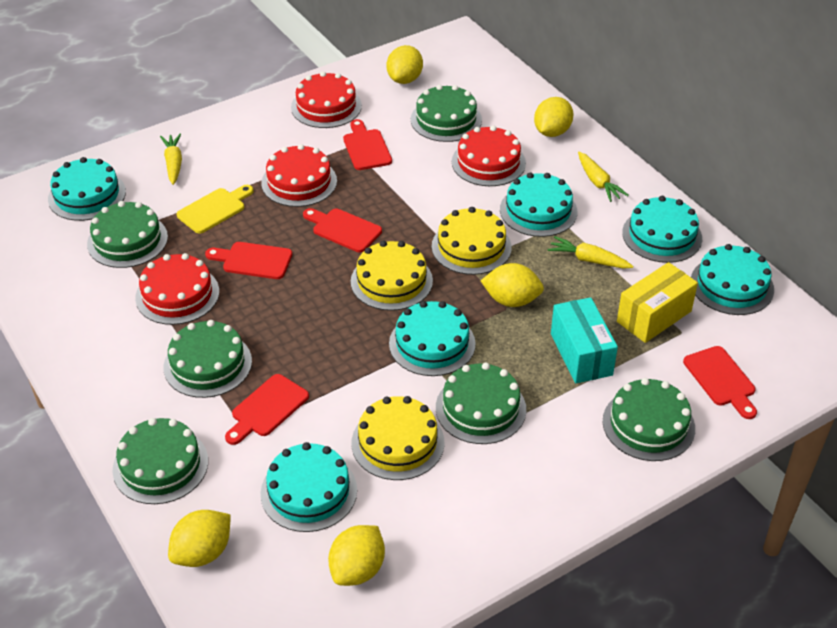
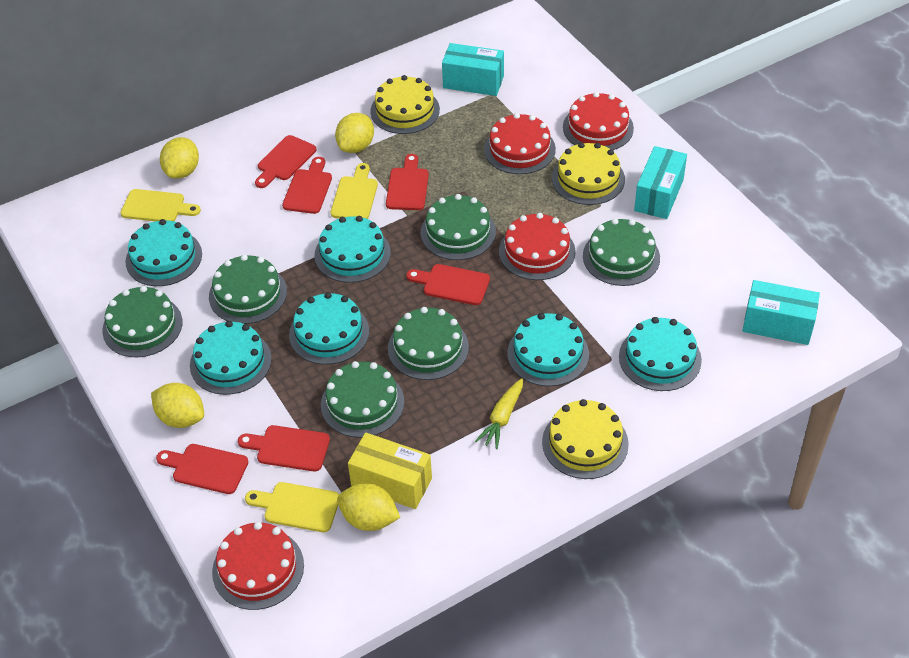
red cutting board: 5 -> 6
turquoise box: 1 -> 3
yellow carrot: 3 -> 1
yellow cutting board: 1 -> 3
yellow lemon: 5 -> 4

